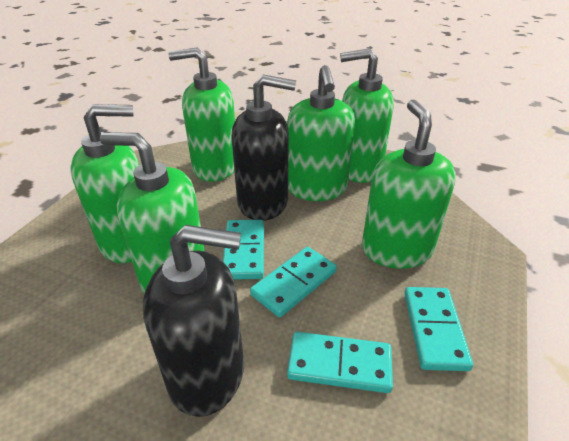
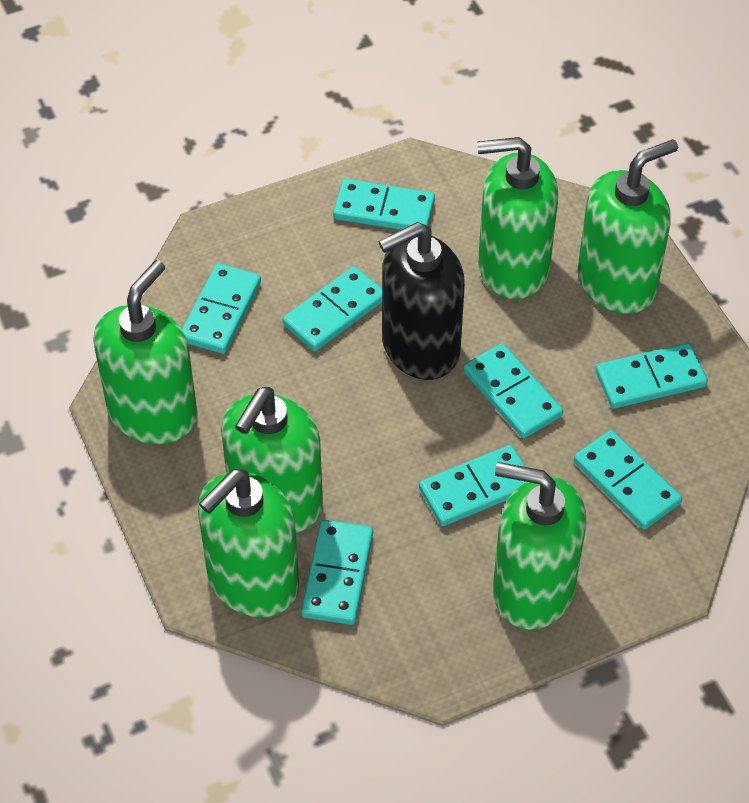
black soap dispenser: 2 -> 1
turquoise domino: 4 -> 8

